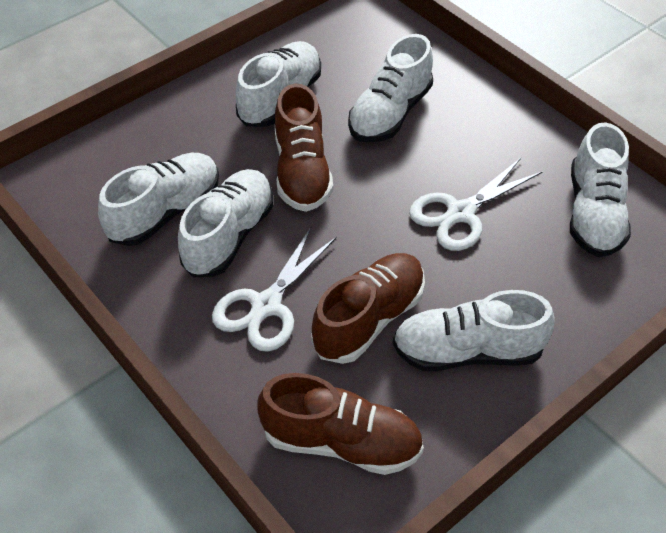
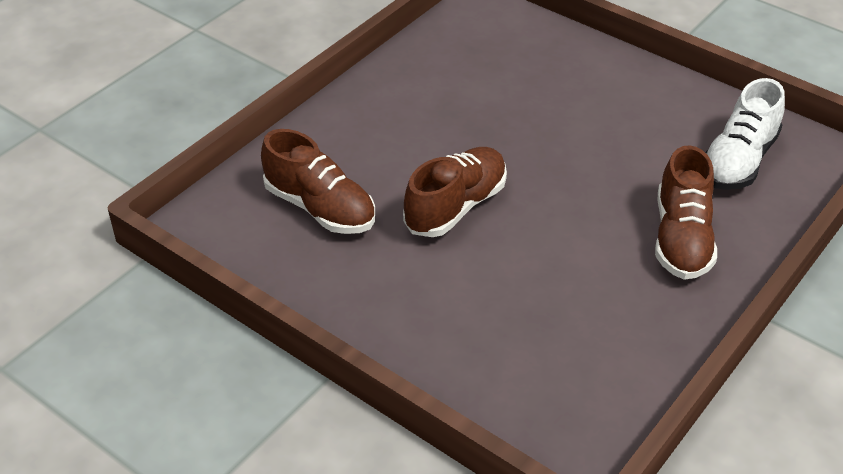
white scissors: 2 -> 0
white shoe: 6 -> 1

